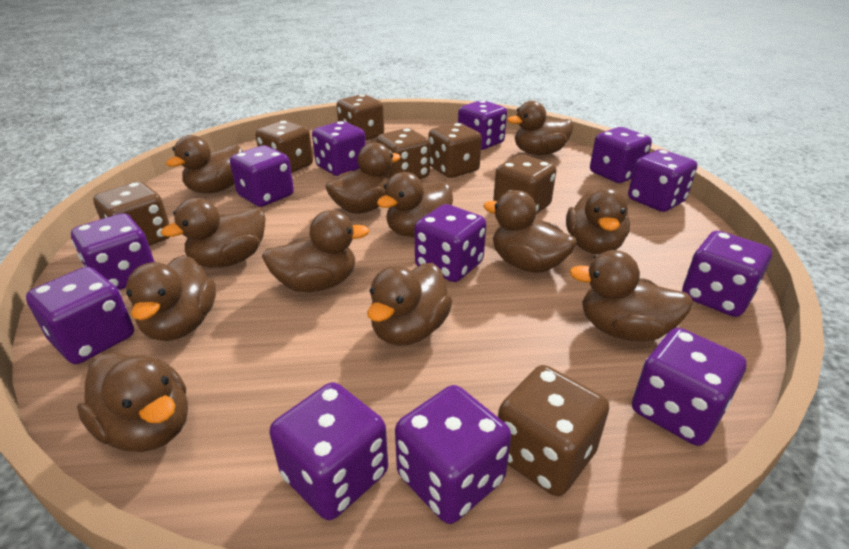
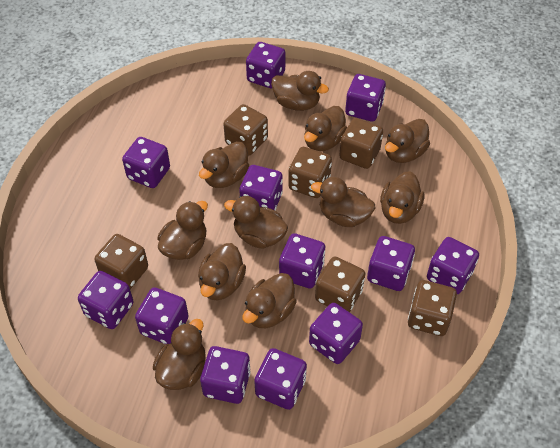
brown dice: 7 -> 6
brown duck: 12 -> 11

